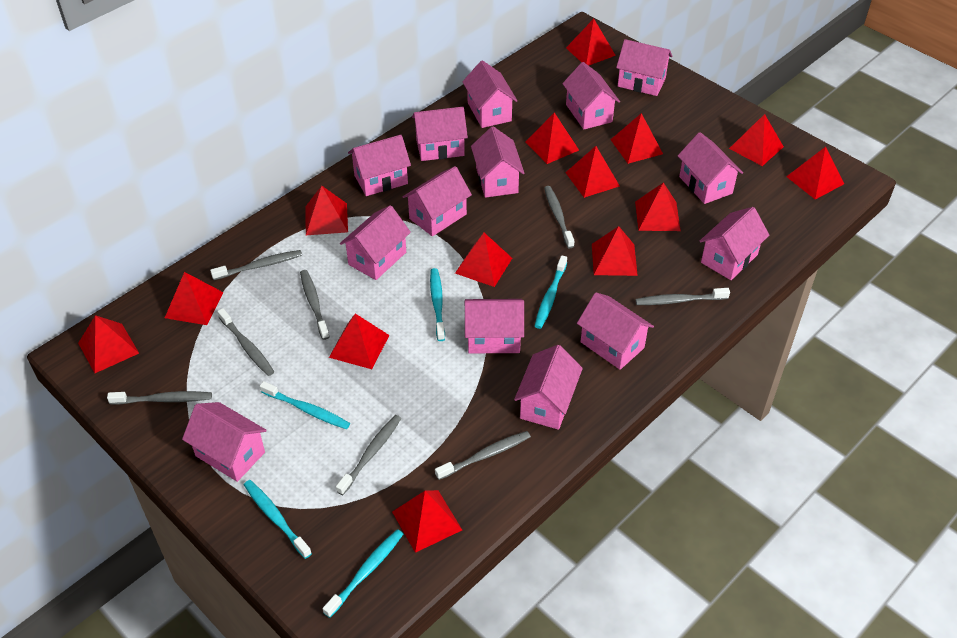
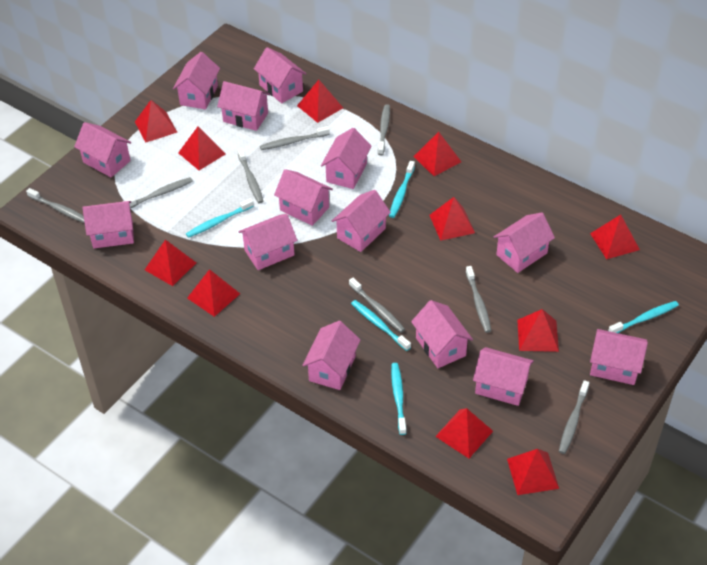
red pyramid: 14 -> 11

